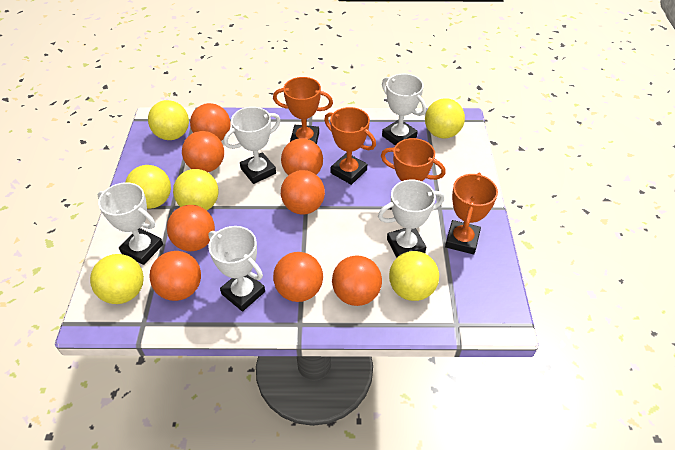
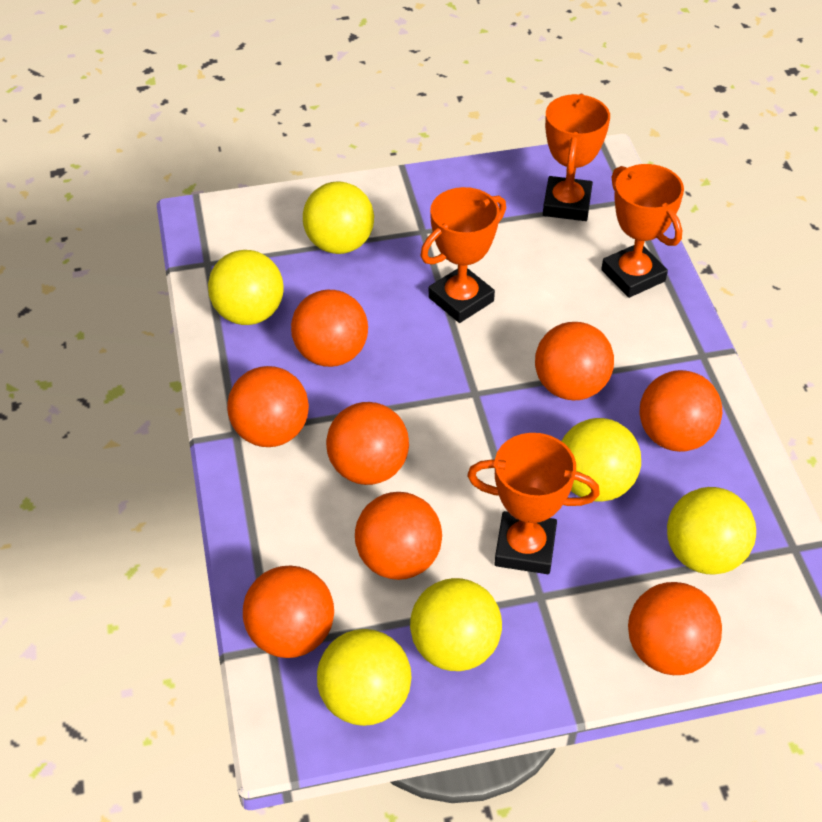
white trophy: 5 -> 0

